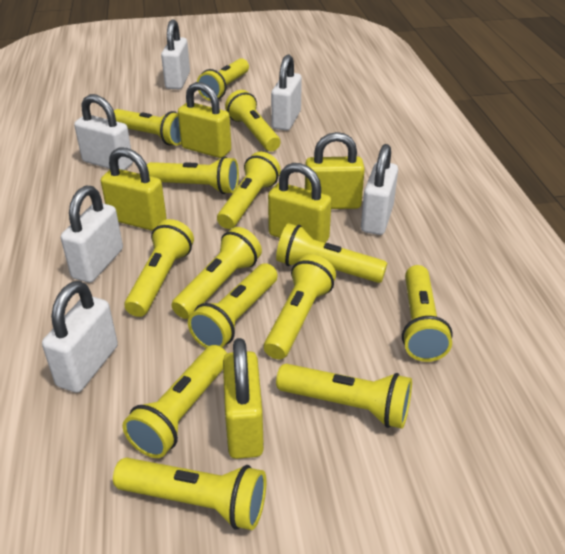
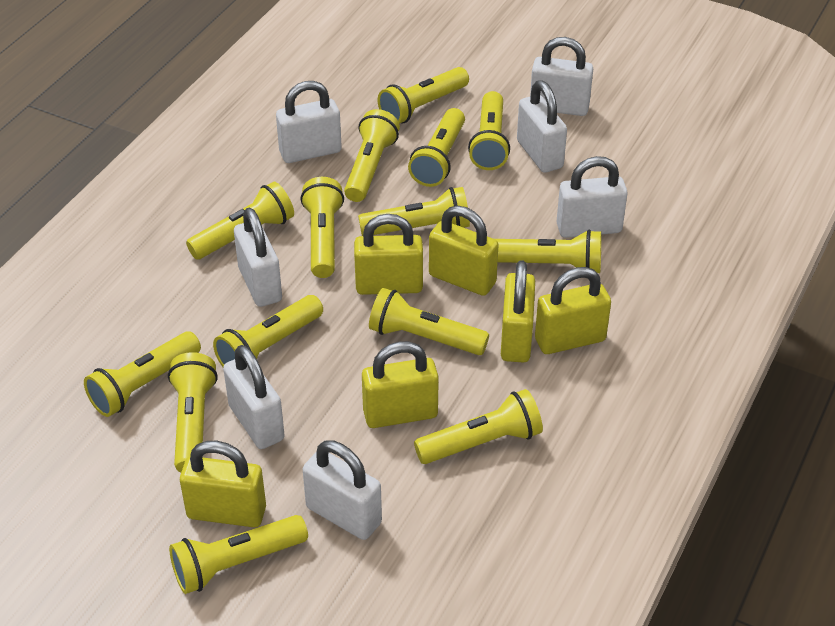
white padlock: 6 -> 7
yellow padlock: 5 -> 6

